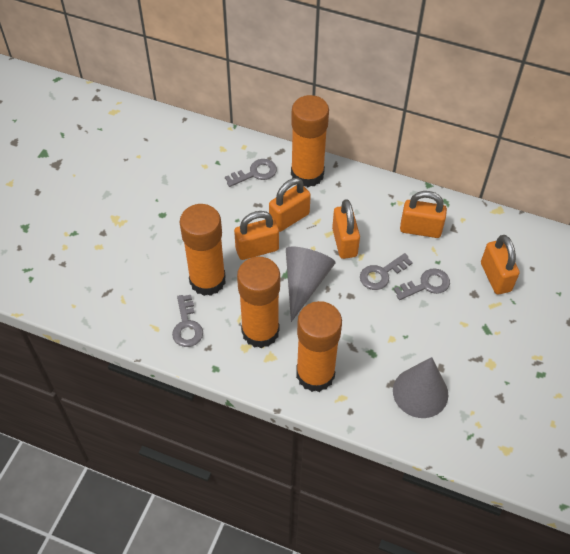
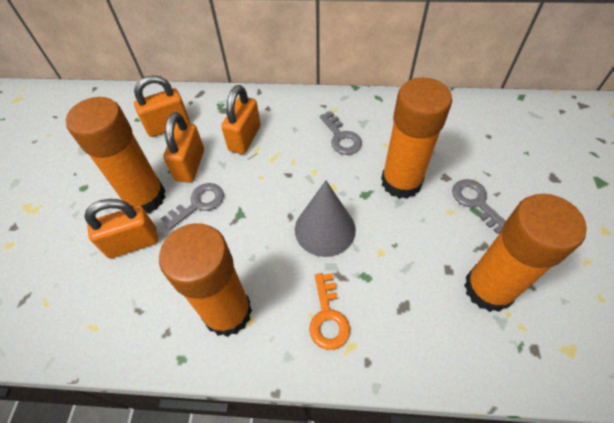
grey cone: 2 -> 1
grey key: 4 -> 3
orange key: 0 -> 1
orange padlock: 5 -> 4

